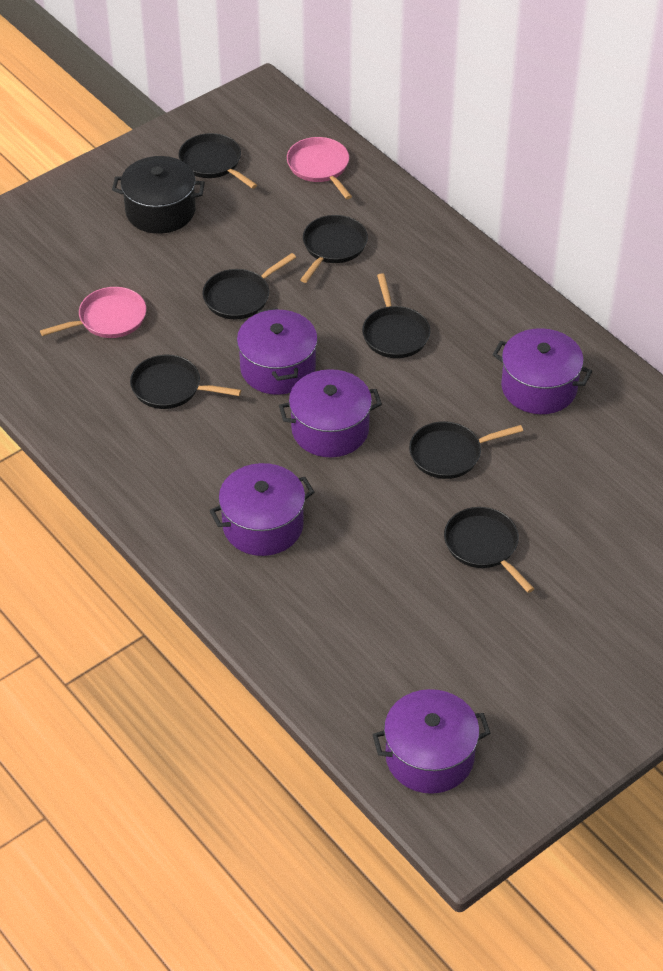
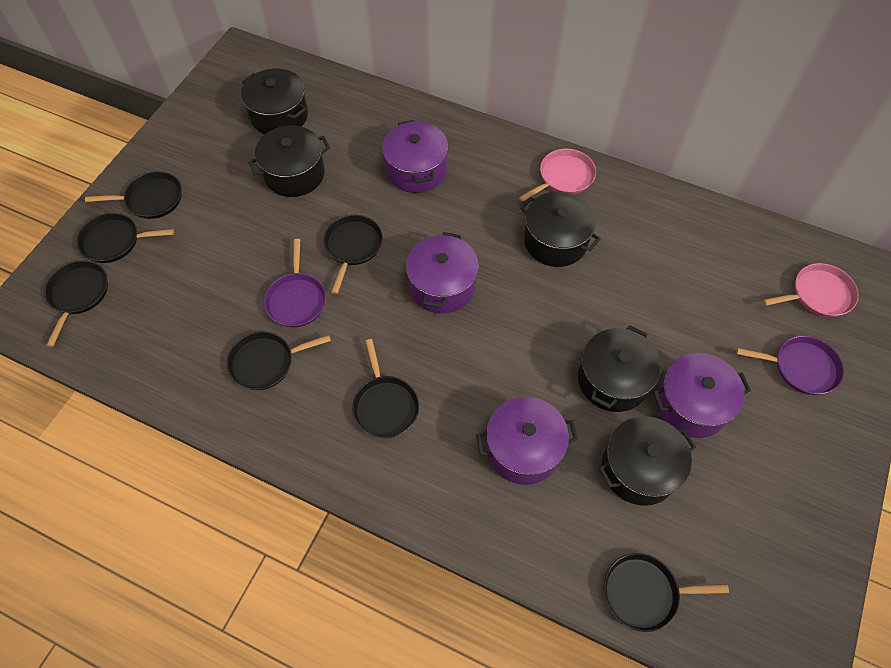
black pot: 1 -> 5
purple pan: 0 -> 2
purple pot: 5 -> 4

